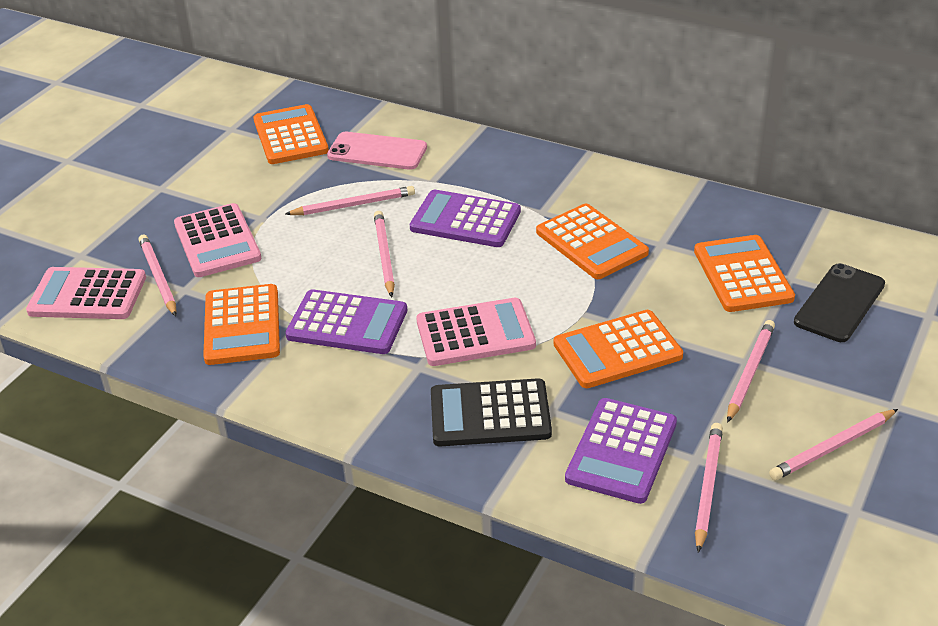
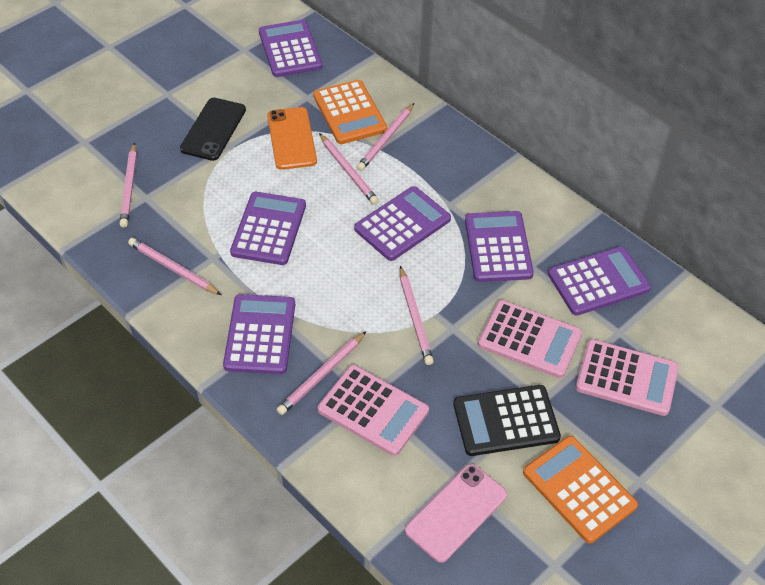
orange calculator: 5 -> 2
orange phone: 0 -> 1
purple calculator: 3 -> 6

